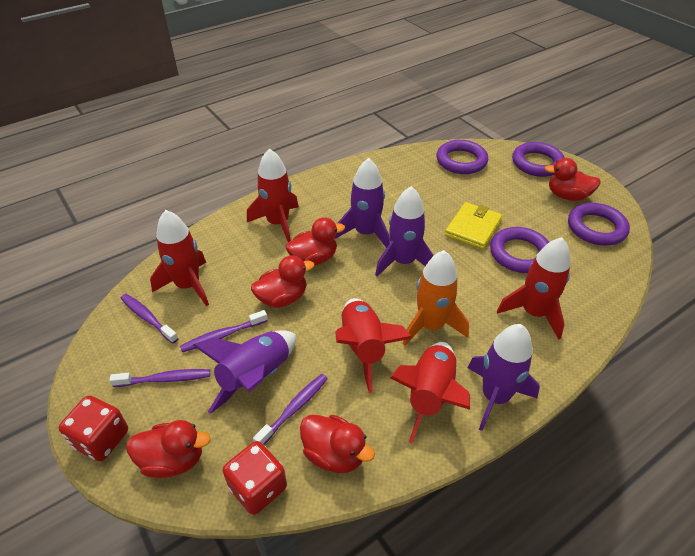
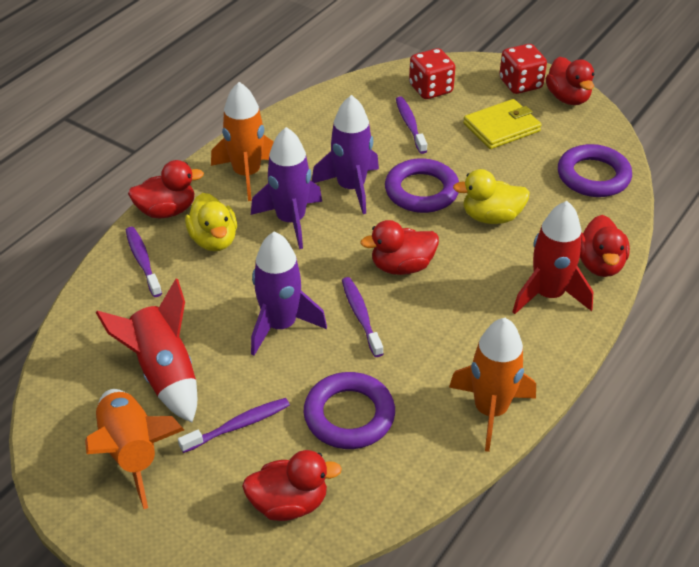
orange rocket: 1 -> 3
purple ring: 4 -> 3
purple rocket: 4 -> 3
red rocket: 5 -> 2
yellow duck: 0 -> 2

